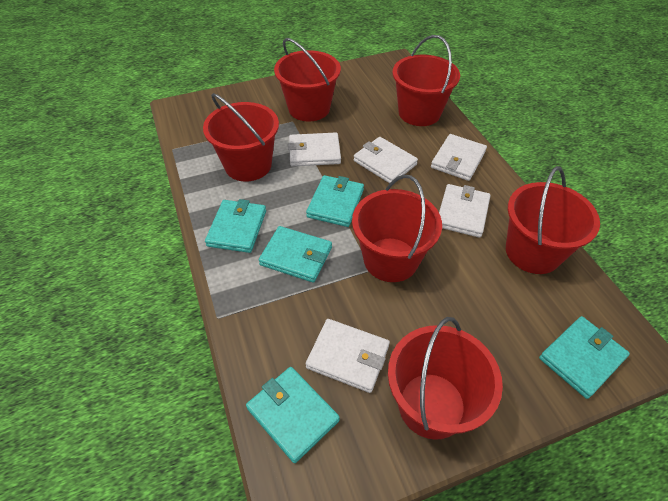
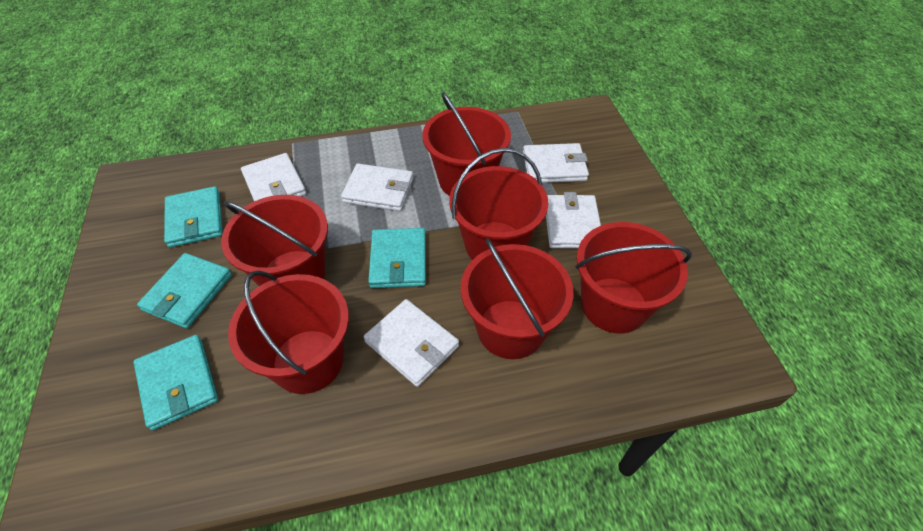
turquoise wallet: 5 -> 4

